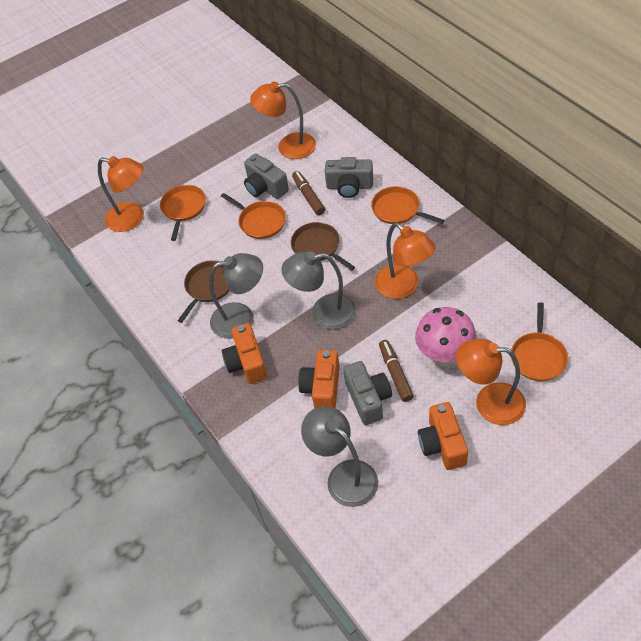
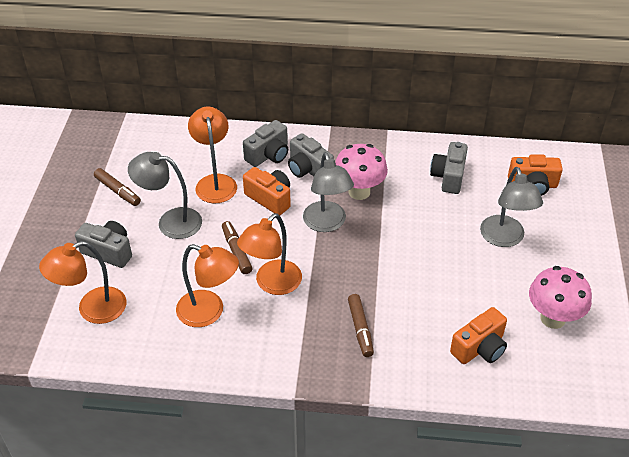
brown marker: 2 -> 3
brown pan: 2 -> 0
grey camera: 3 -> 4
orange pan: 4 -> 0
pink mushroom: 1 -> 2

